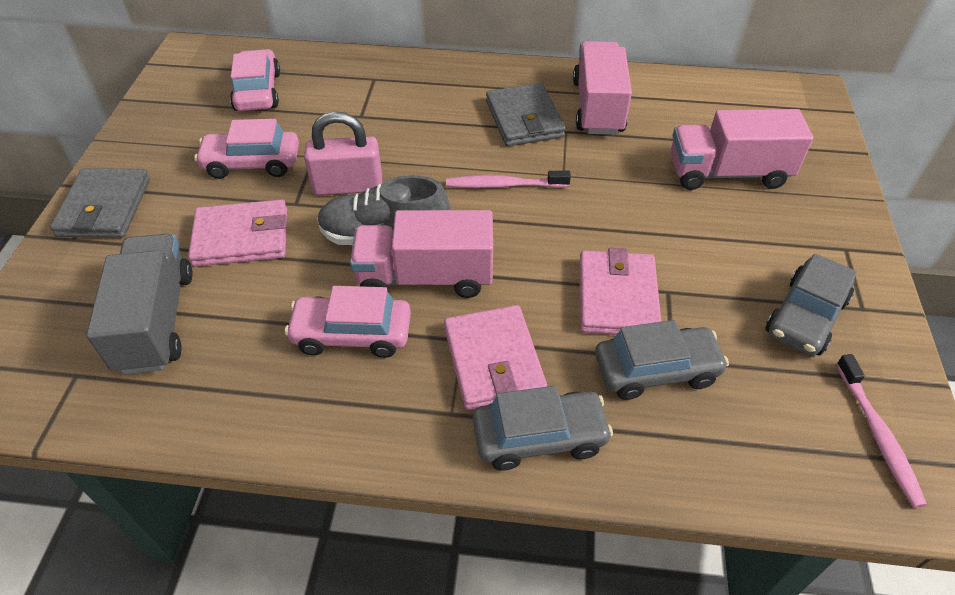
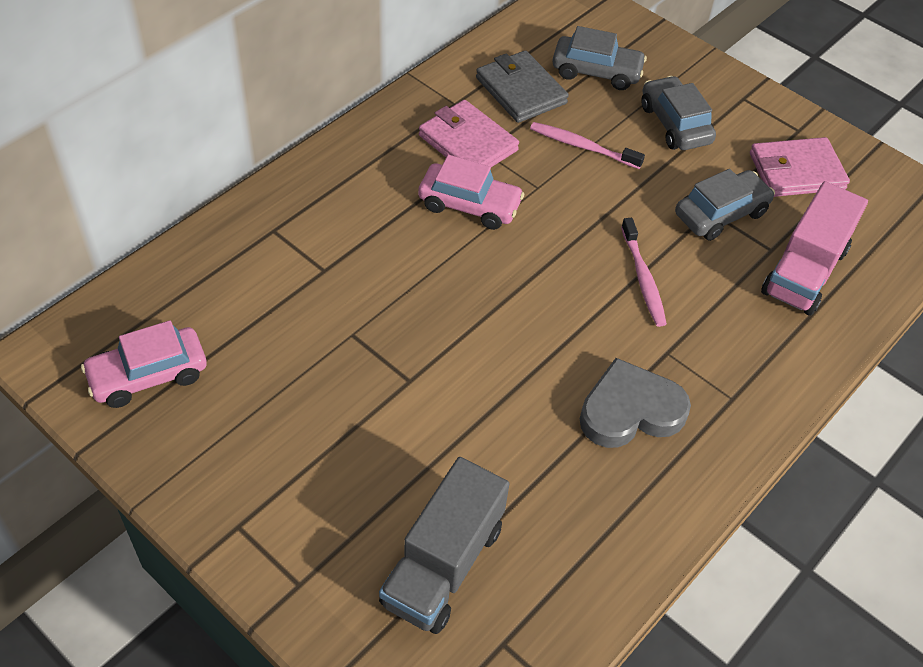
grey heart: 0 -> 1
grey shoe: 1 -> 0
grey wallet: 2 -> 1
pink car: 3 -> 2
pink padlock: 1 -> 0
pink truck: 3 -> 1
pink wallet: 3 -> 2

